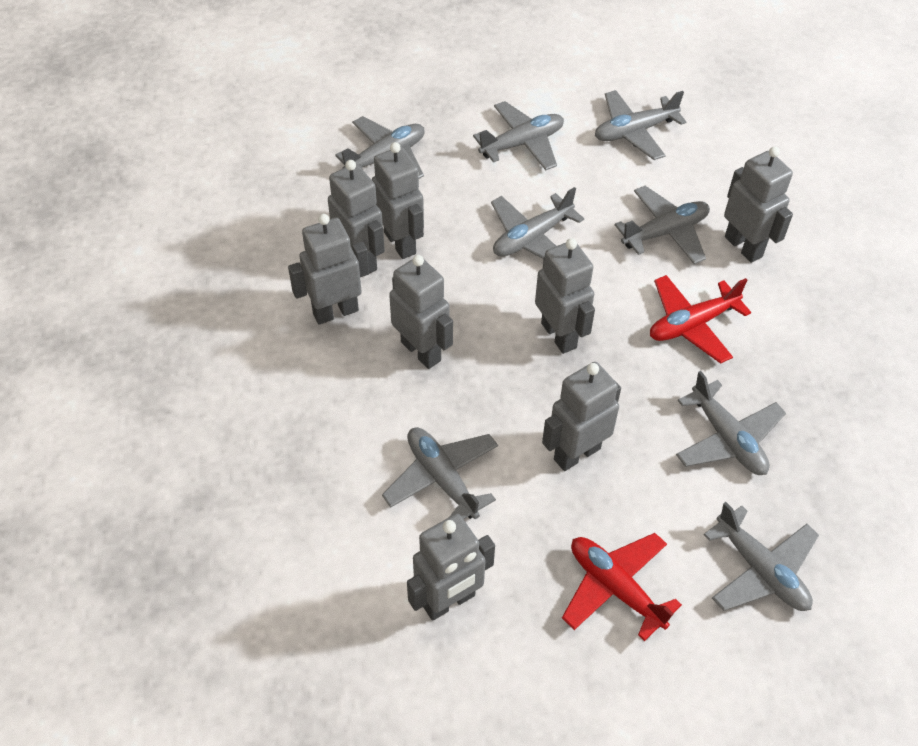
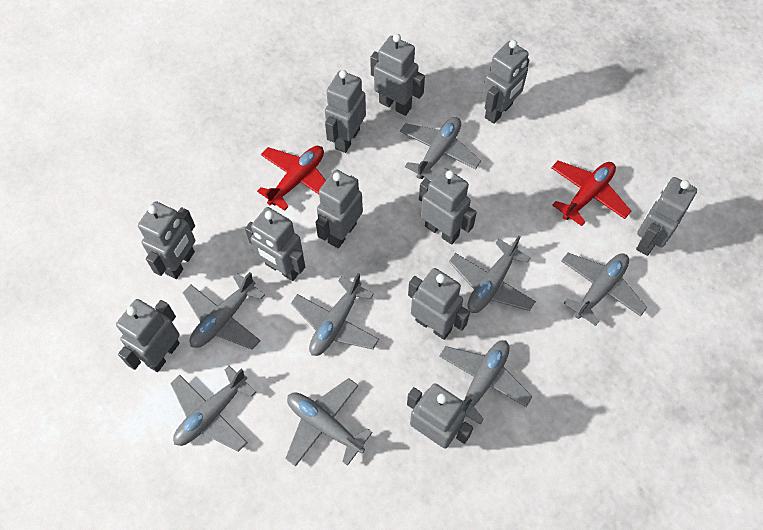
grey robot: 8 -> 11

